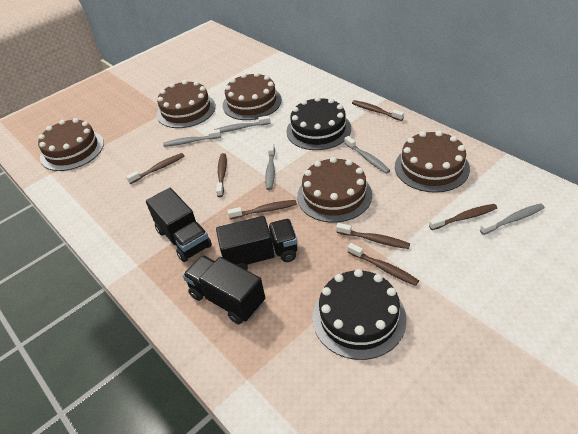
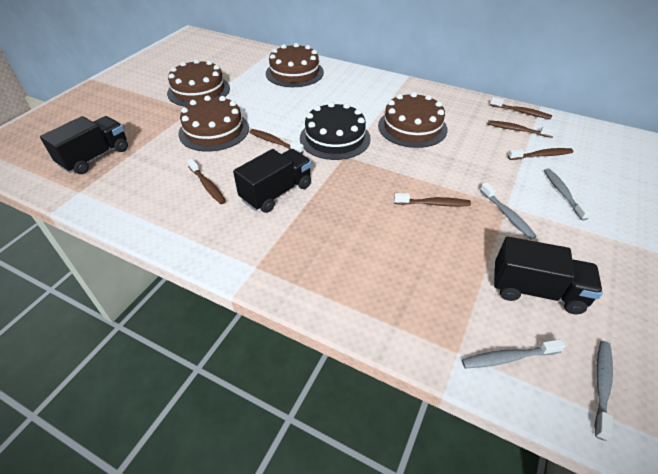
black cake: 2 -> 1
brown cake: 5 -> 4
brown toothbrush: 7 -> 6
grey toothbrush: 5 -> 4

